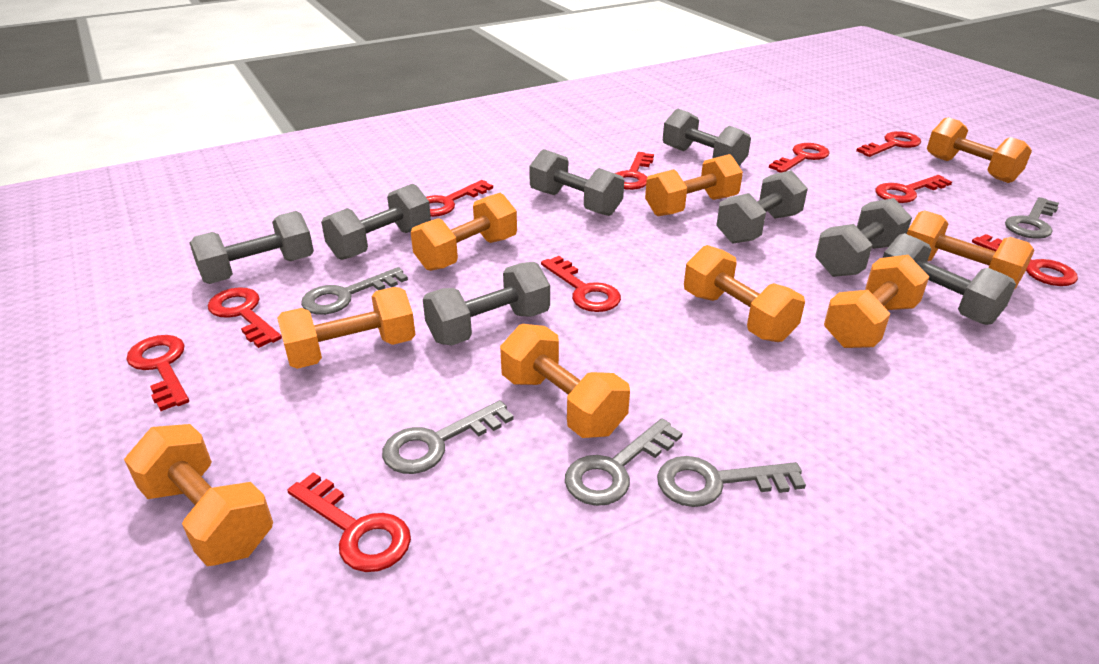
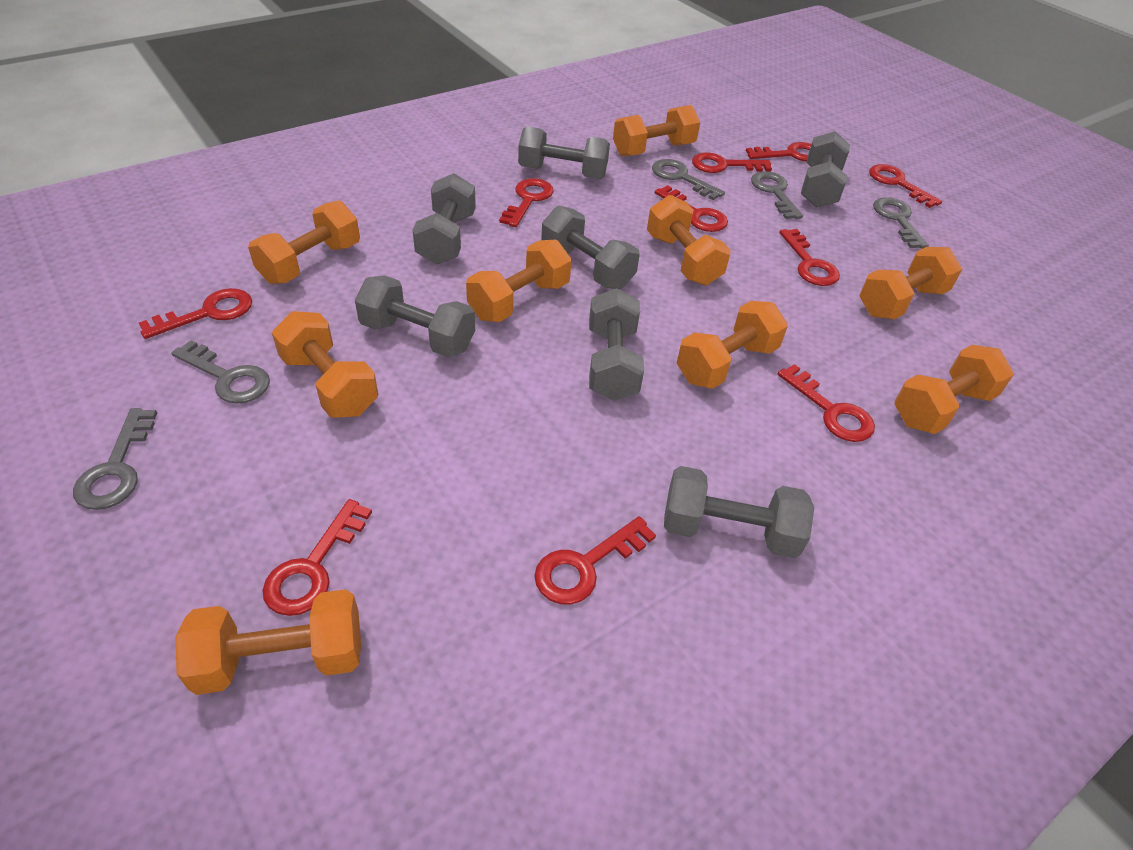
grey dumbbell: 8 -> 7

